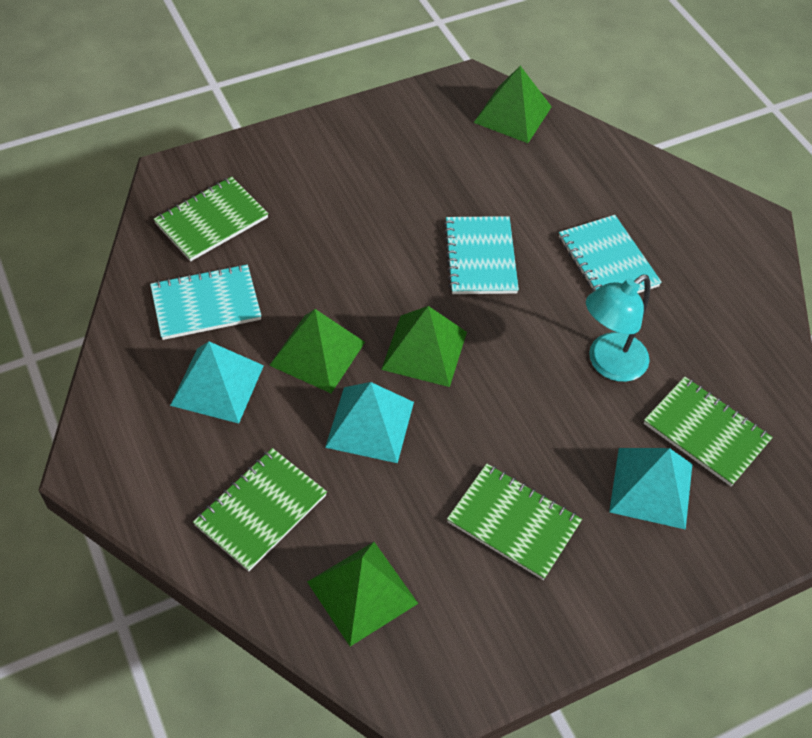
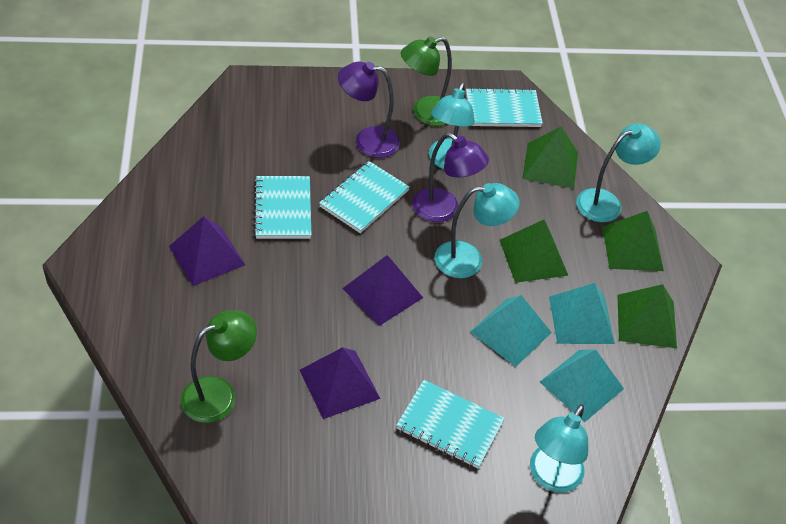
green lamp: 0 -> 2
green notebook: 4 -> 0
purple lamp: 0 -> 2
purple pyramid: 0 -> 3
turquoise lamp: 1 -> 4
turquoise notebook: 3 -> 4

